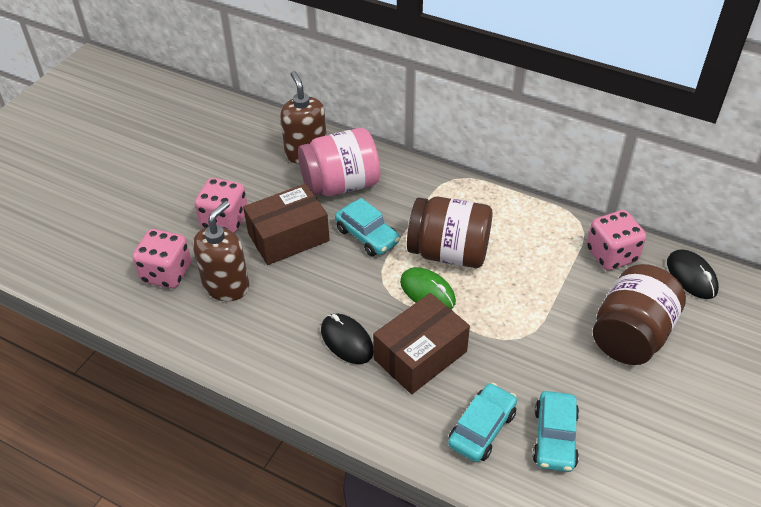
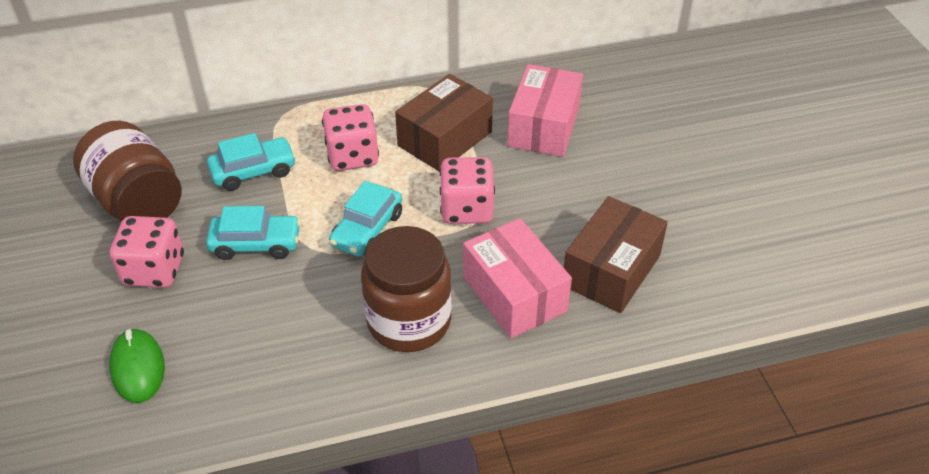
black mouse: 2 -> 0
brown soap dispenser: 2 -> 0
pink box: 0 -> 2
pink jar: 1 -> 0

